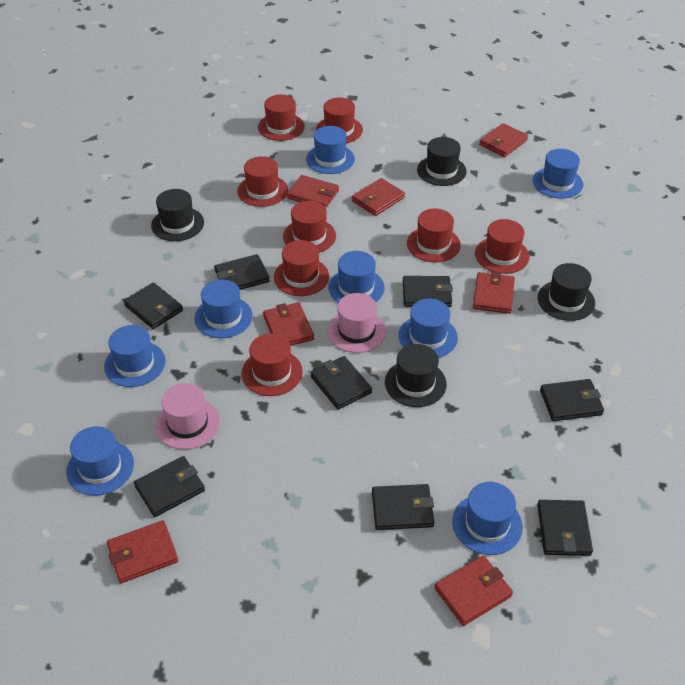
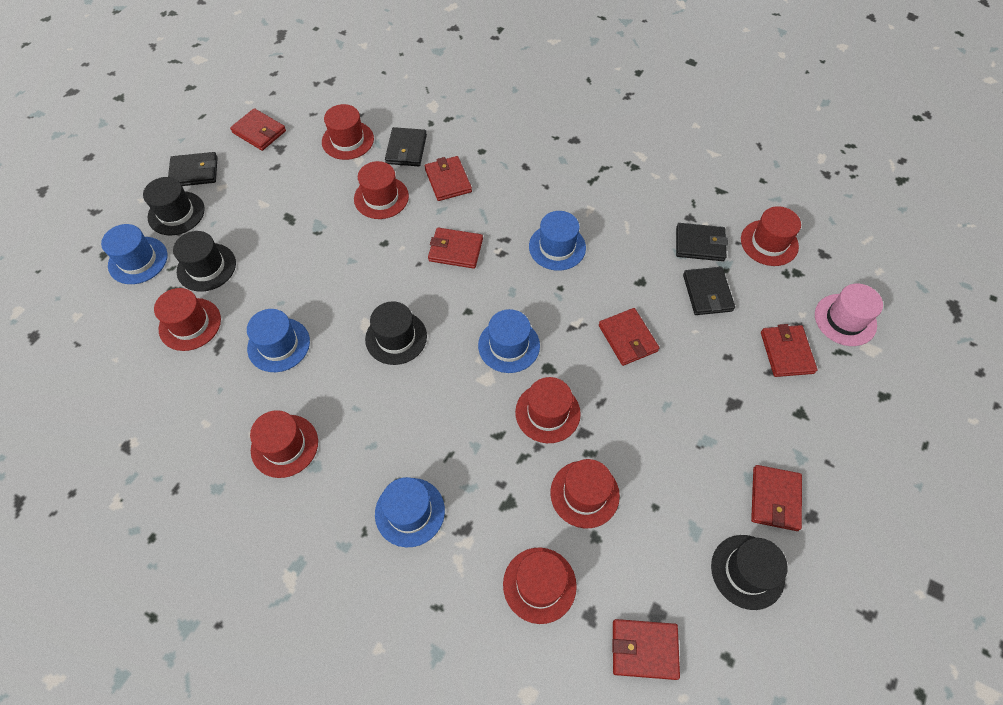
black wallet: 8 -> 4
blue hat: 8 -> 5
pink hat: 2 -> 1

